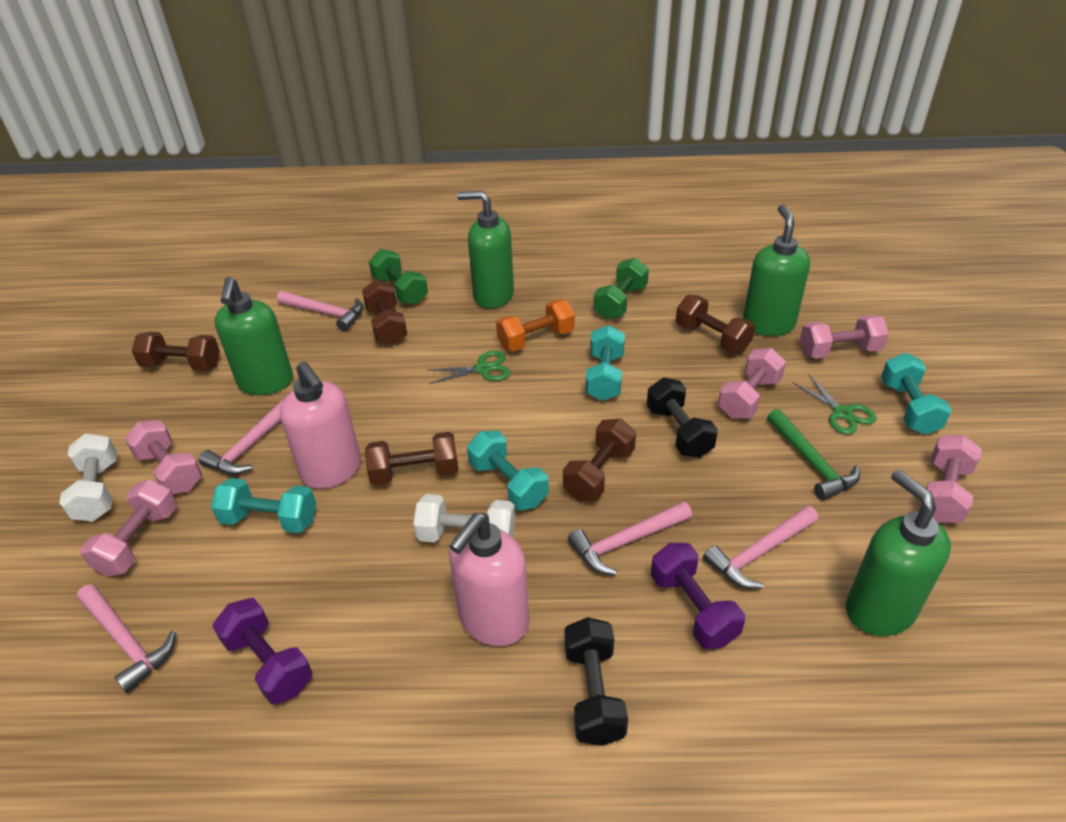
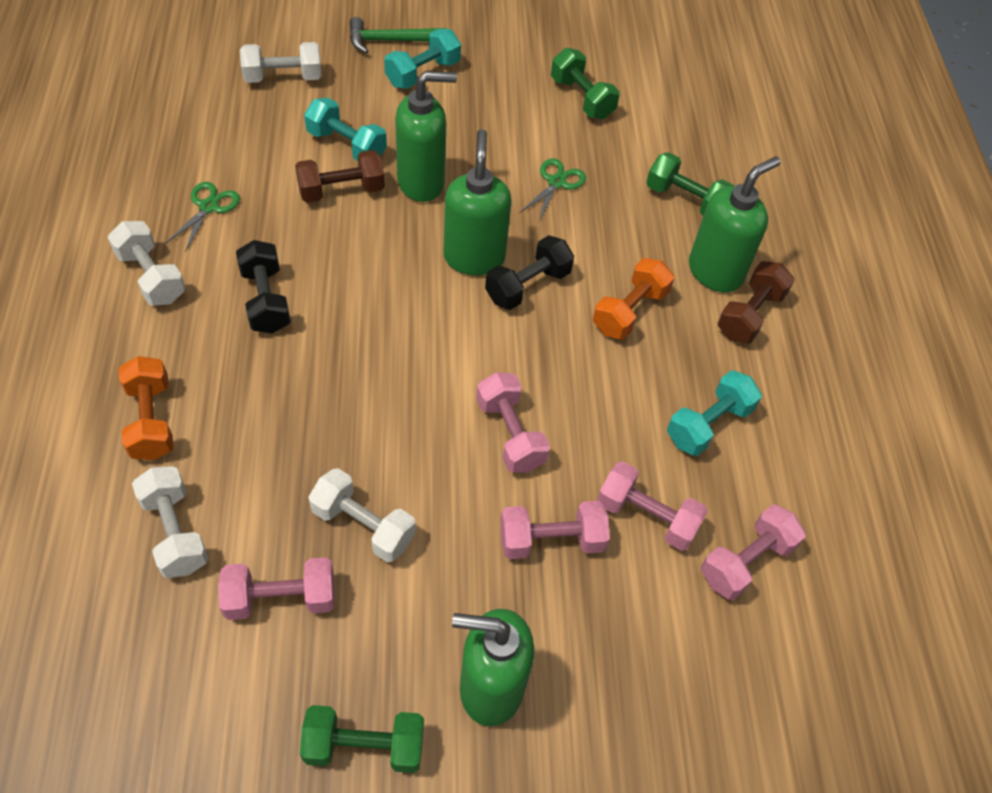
brown dumbbell: 5 -> 2
green dumbbell: 2 -> 3
orange dumbbell: 1 -> 2
pink hammer: 5 -> 0
pink soap dispenser: 2 -> 0
purple dumbbell: 2 -> 0
turquoise dumbbell: 4 -> 3
white dumbbell: 2 -> 4

